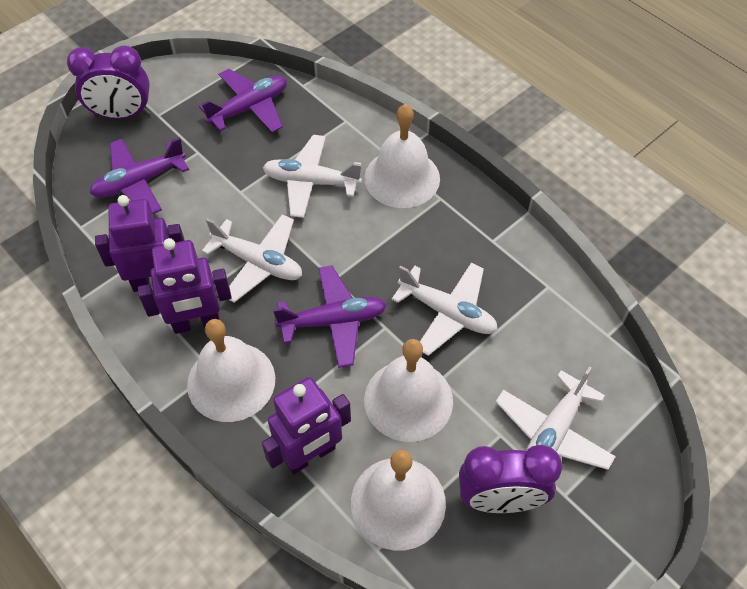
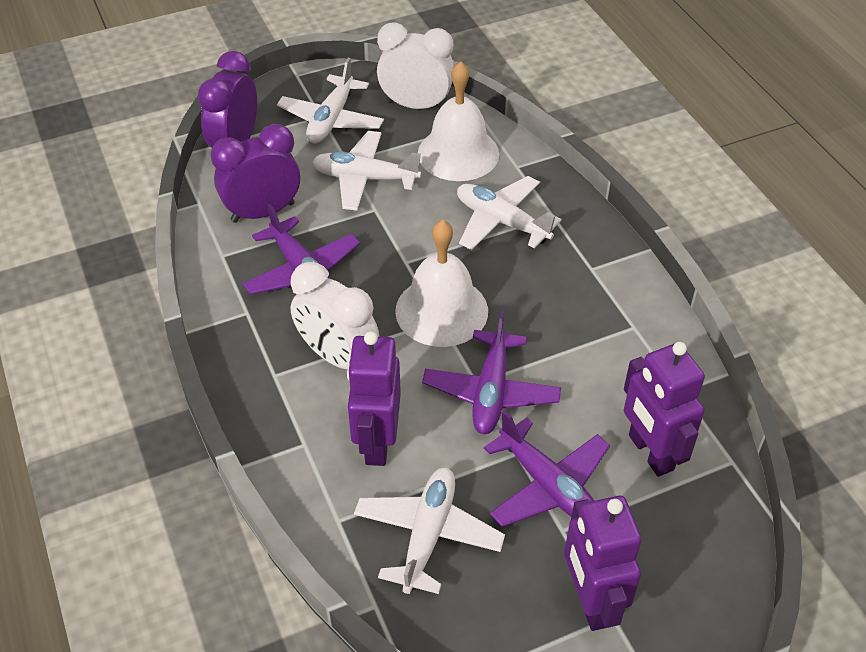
white bell: 4 -> 2
white clock: 0 -> 2

